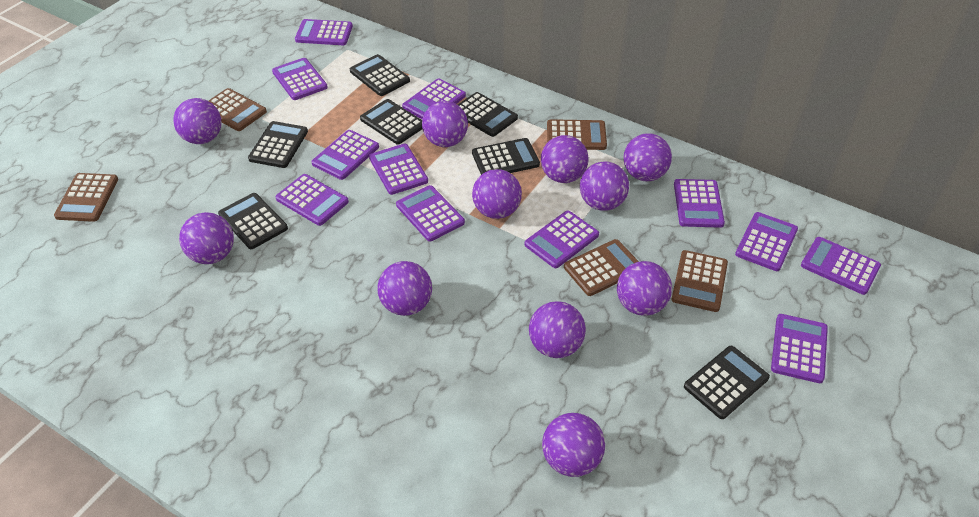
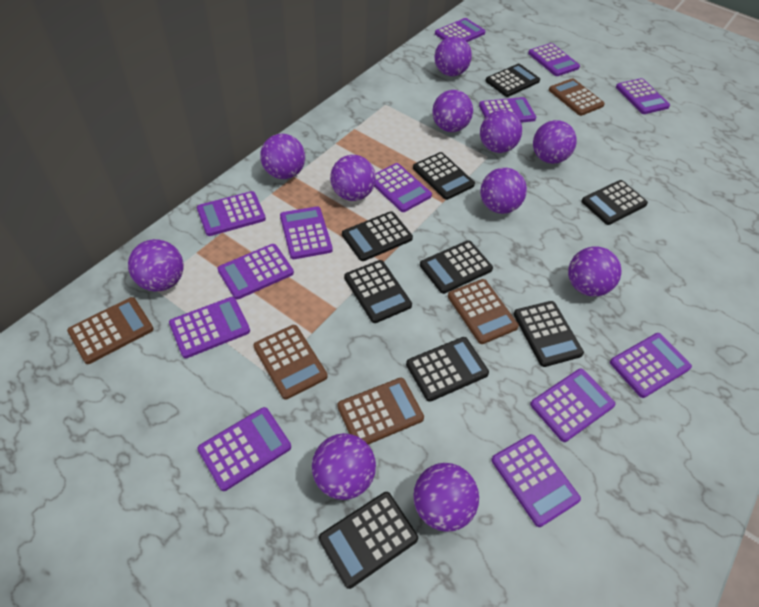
black calculator: 7 -> 9
purple calculator: 12 -> 13

